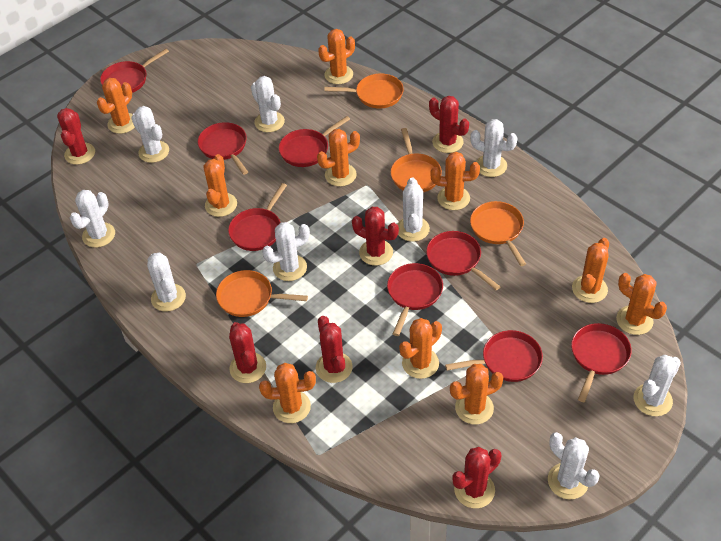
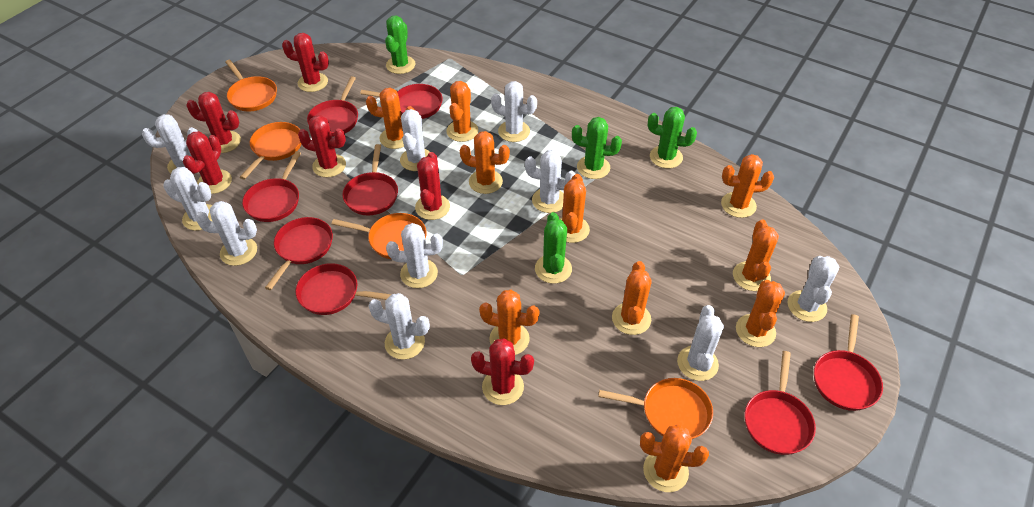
green cactus: 0 -> 4
white cactus: 9 -> 10

